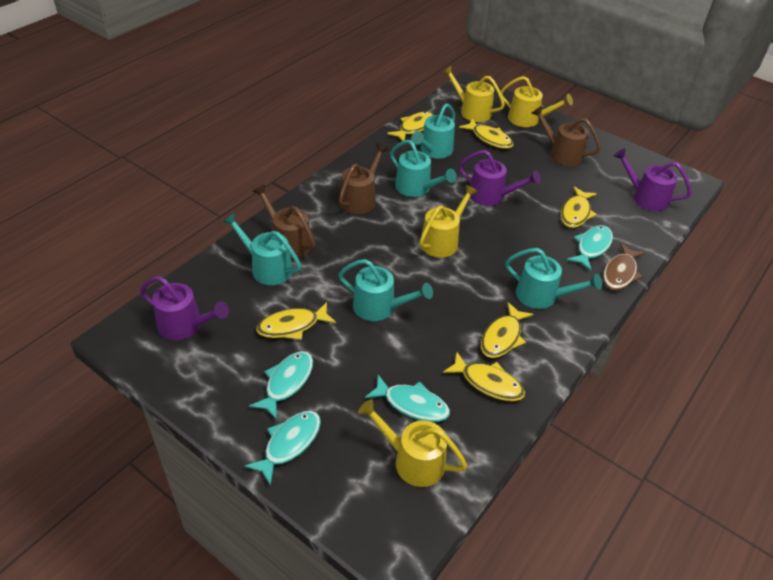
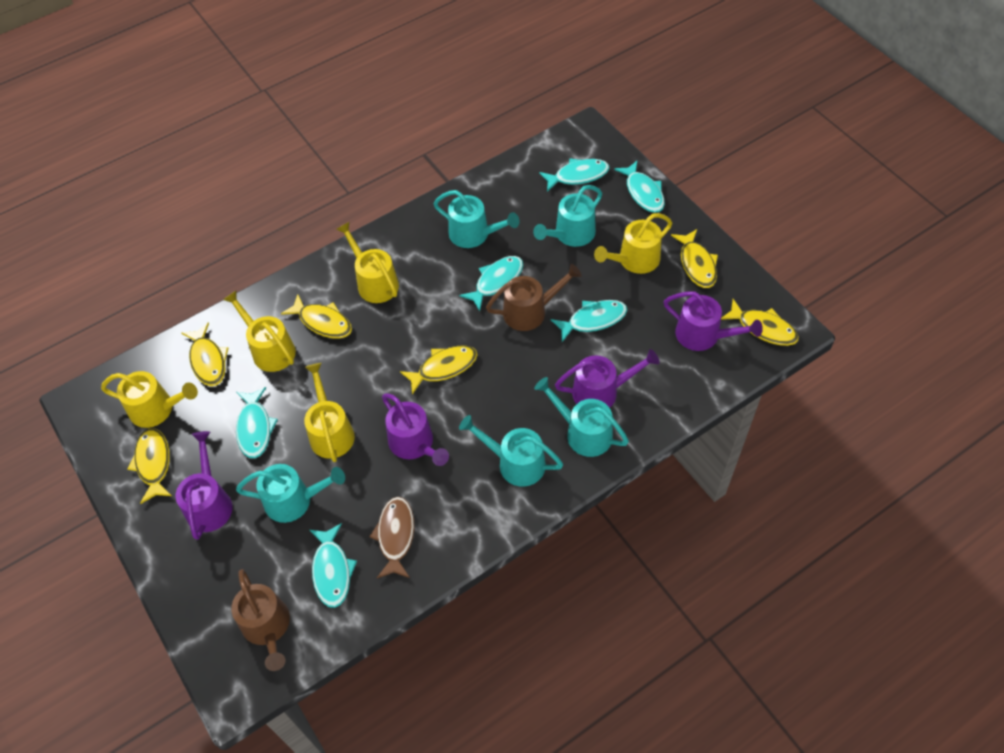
brown watering can: 3 -> 2
purple watering can: 3 -> 4
turquoise fish: 4 -> 6
yellow watering can: 4 -> 5

